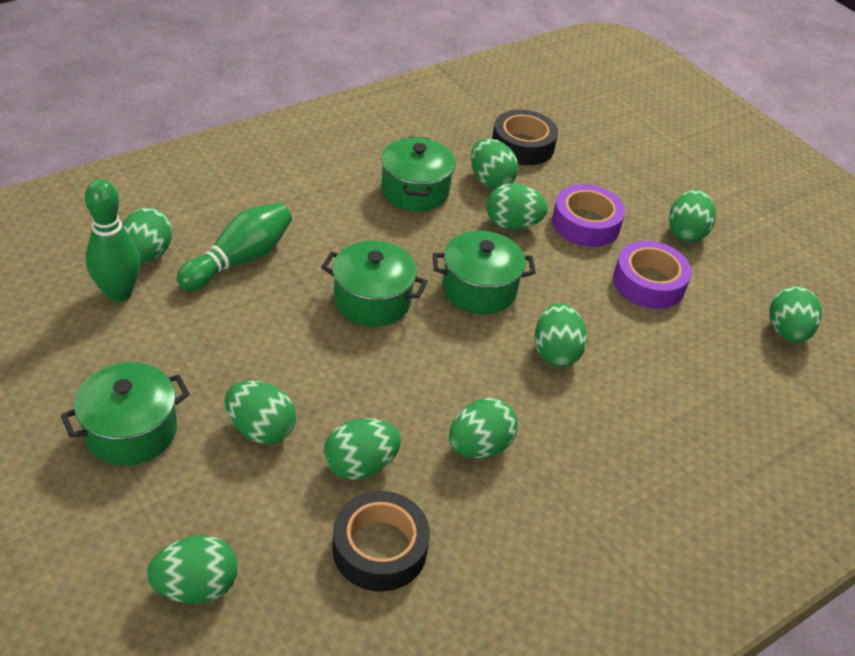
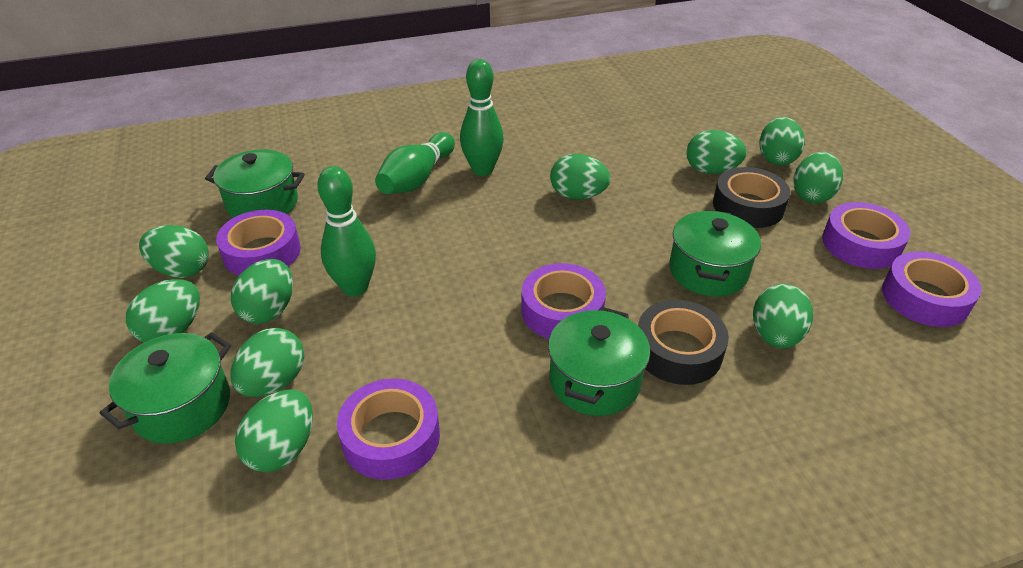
green bowling pin: 2 -> 3
purple tape: 2 -> 5

